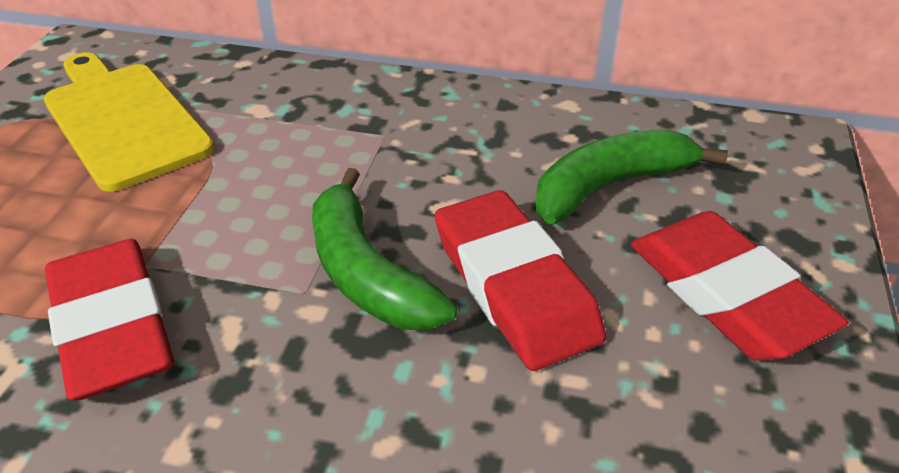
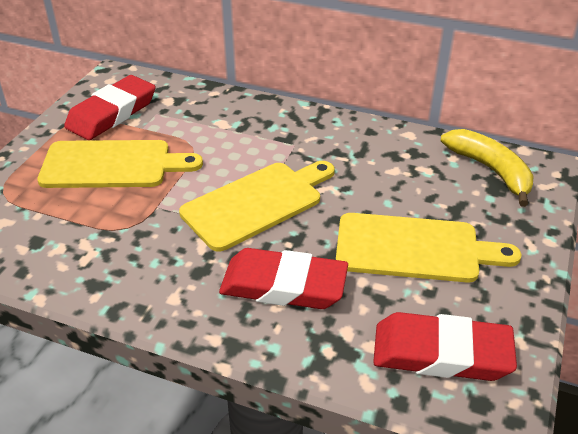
green banana: 2 -> 0
yellow banana: 0 -> 1
yellow cutting board: 1 -> 3

